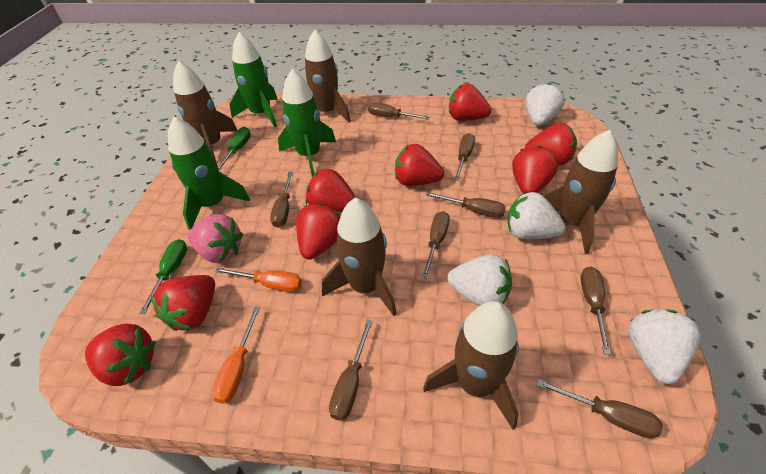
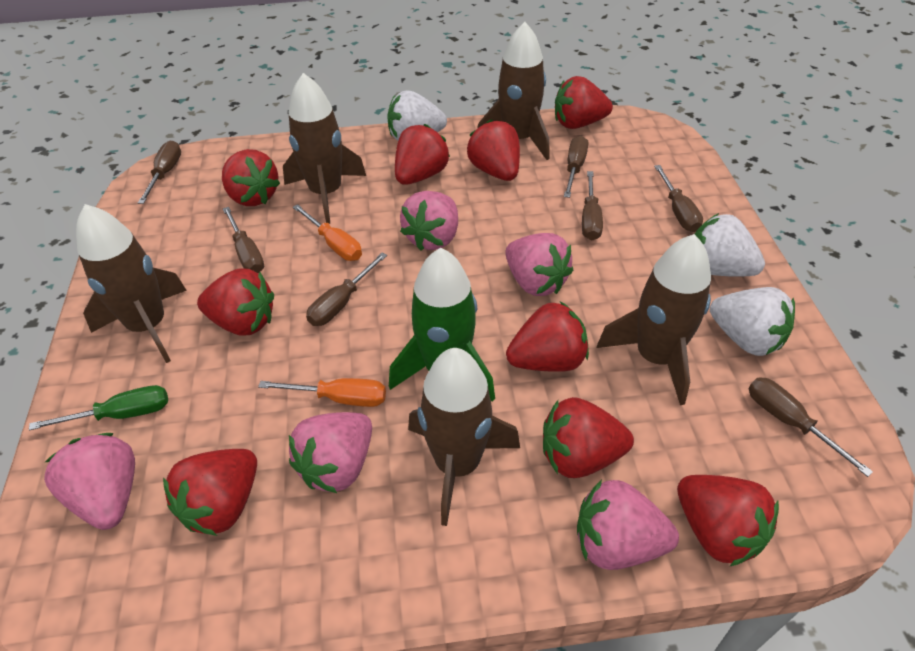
brown screwdriver: 8 -> 7
green rocket: 3 -> 1
green screwdriver: 2 -> 1
pink strawberry: 1 -> 5
red strawberry: 8 -> 9
white strawberry: 4 -> 3

